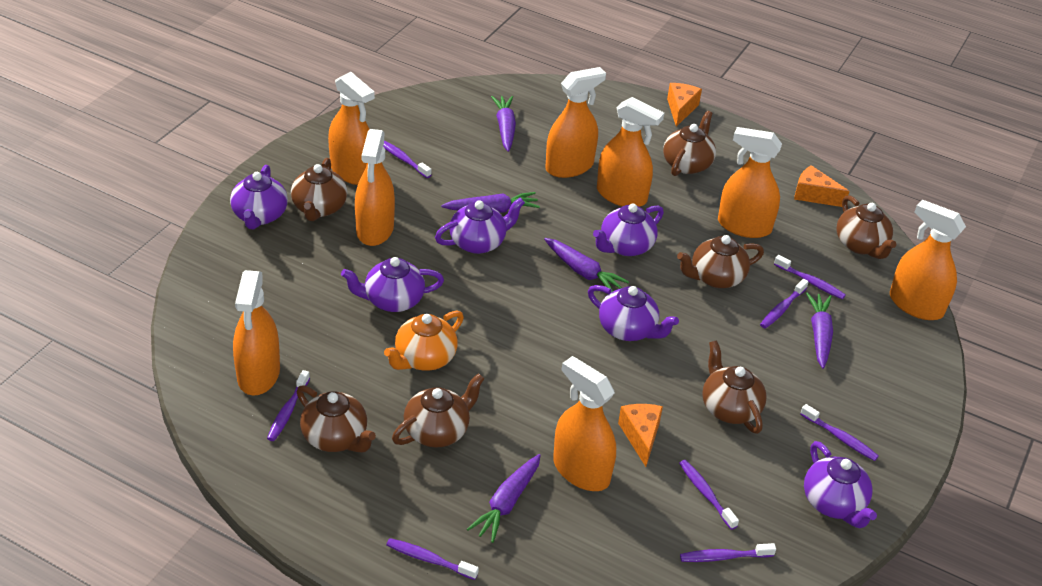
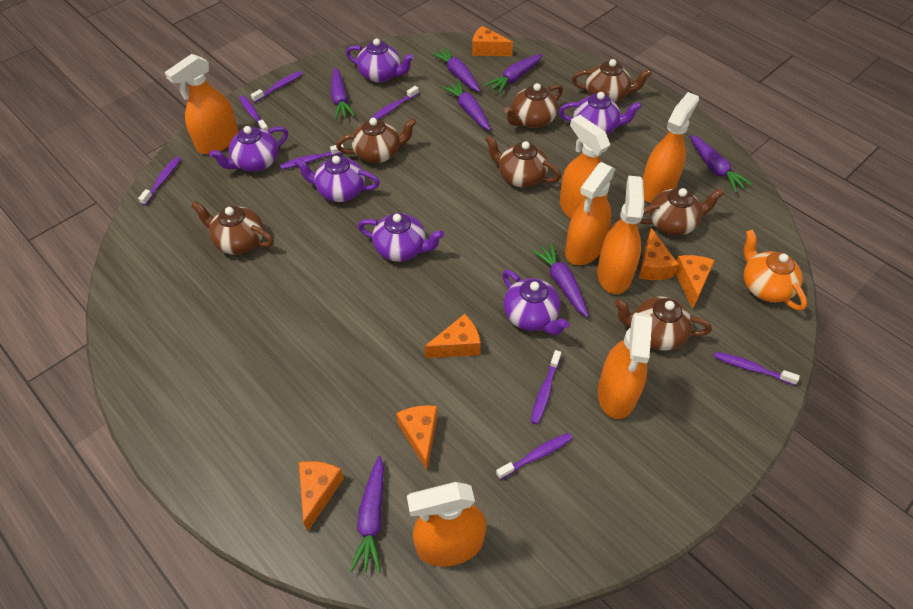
orange cheese: 3 -> 6
orange spray bottle: 8 -> 7
purple carrot: 5 -> 7

